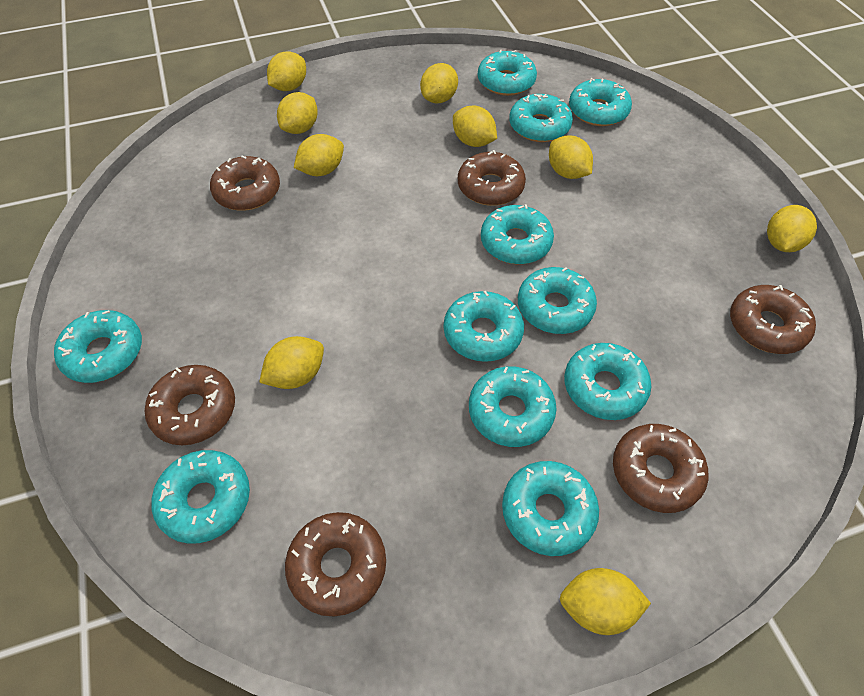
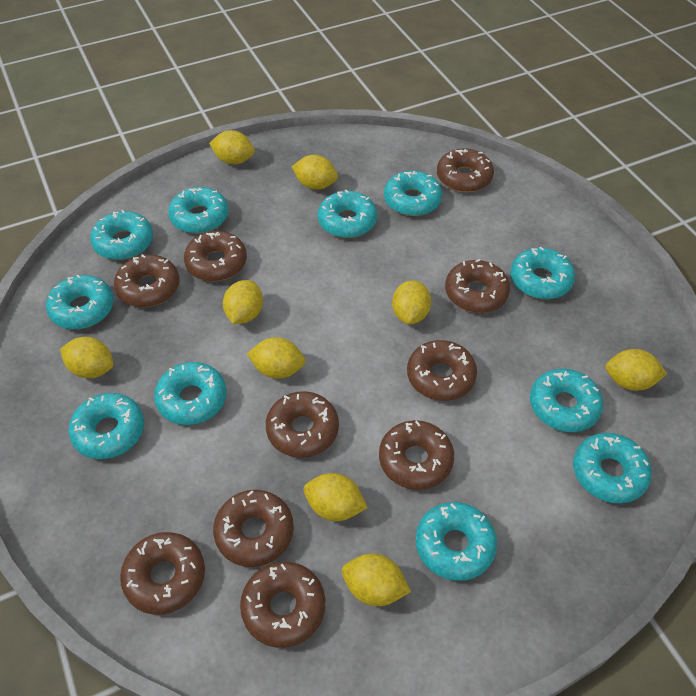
brown donut: 6 -> 10

